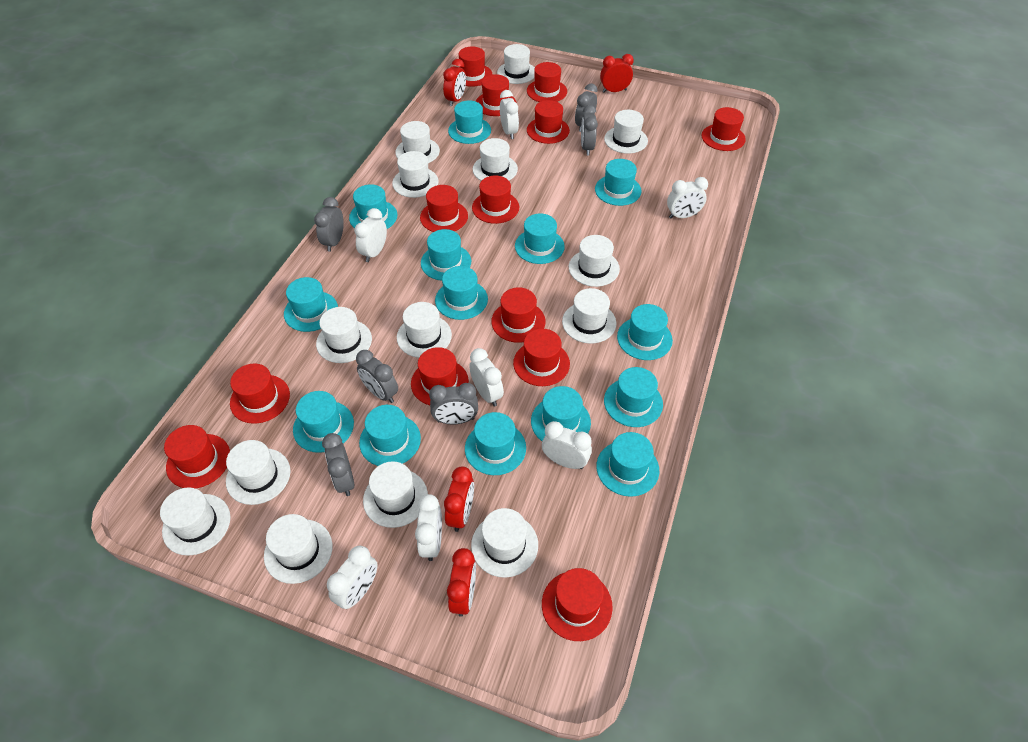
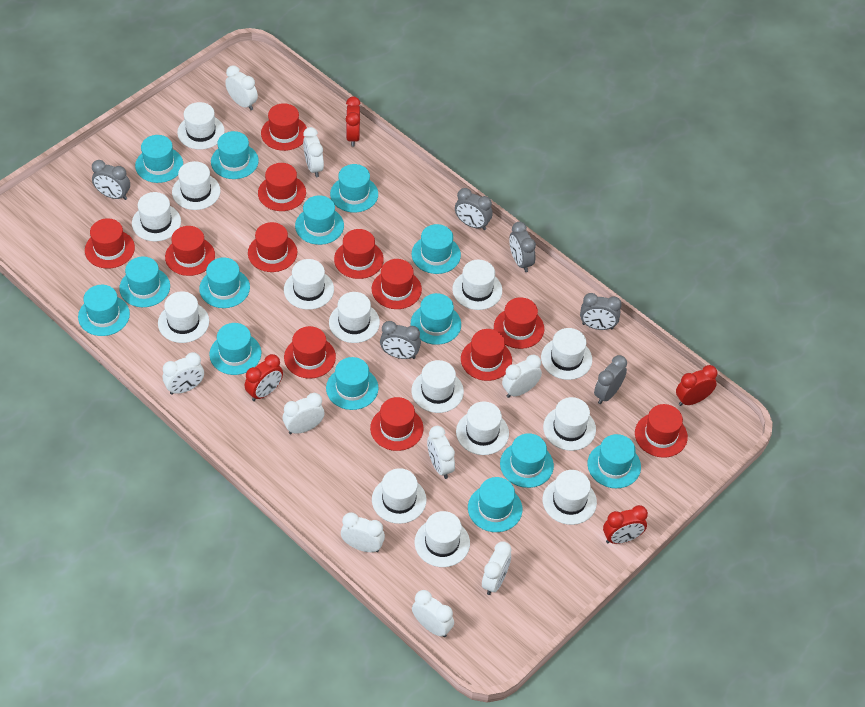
red hat: 13 -> 12
white clock: 7 -> 9

